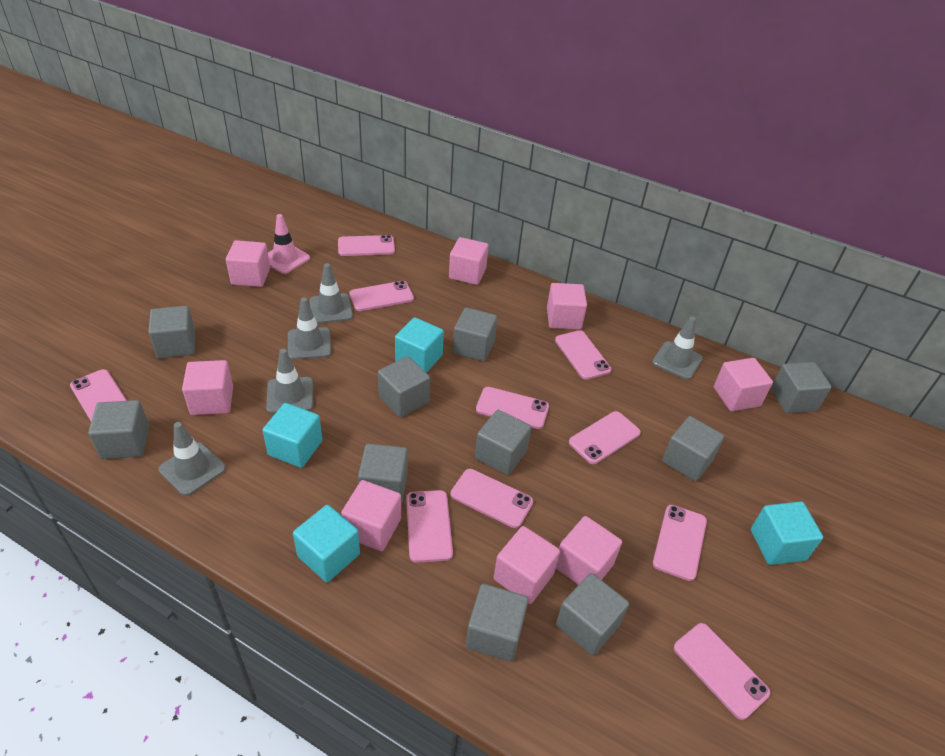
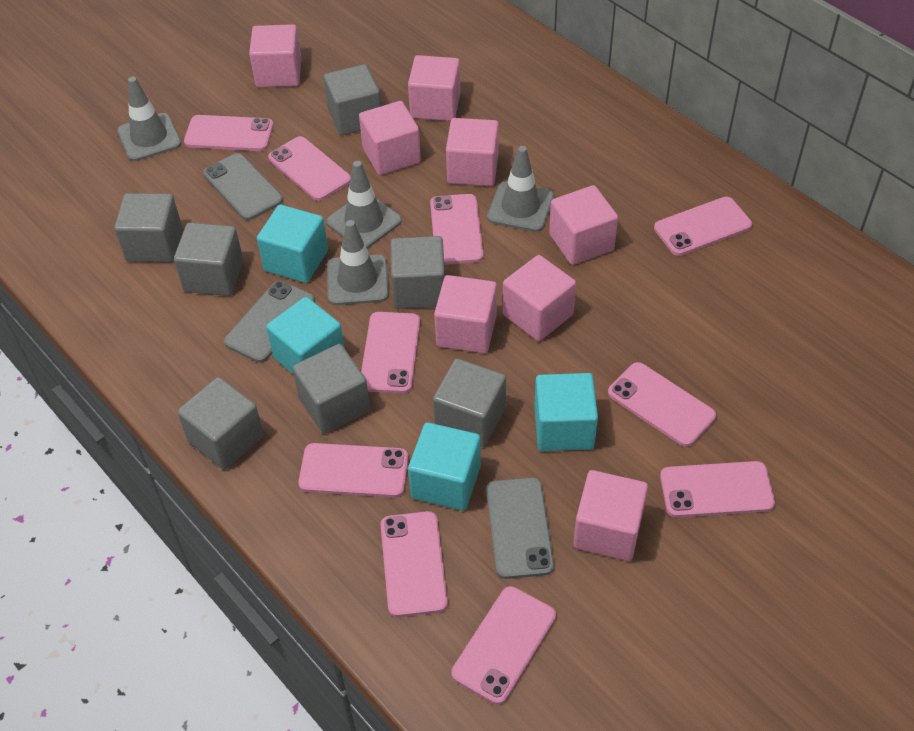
grey cube: 10 -> 7
grey phone: 0 -> 3
grey traffic cone: 5 -> 4
pink traffic cone: 1 -> 0

